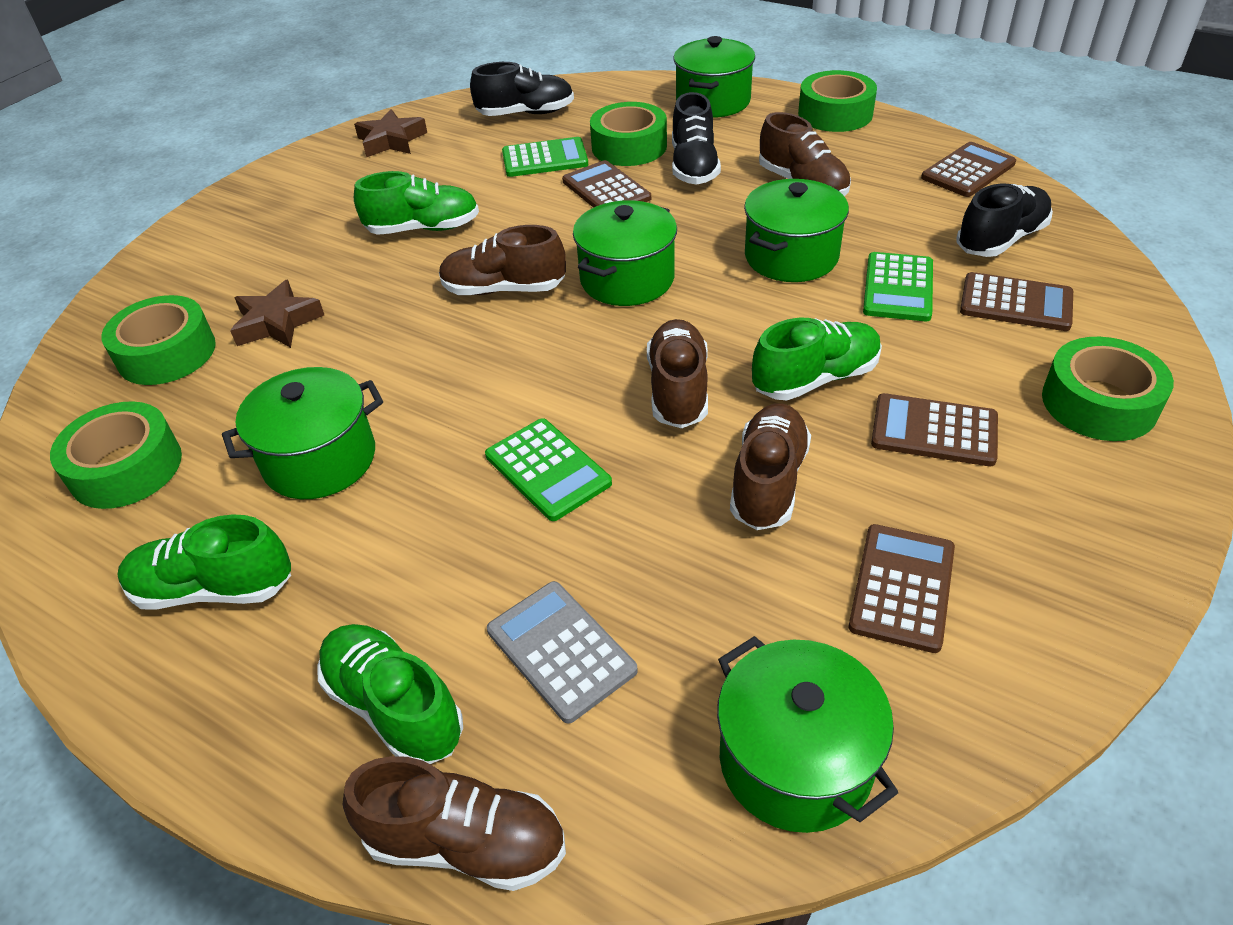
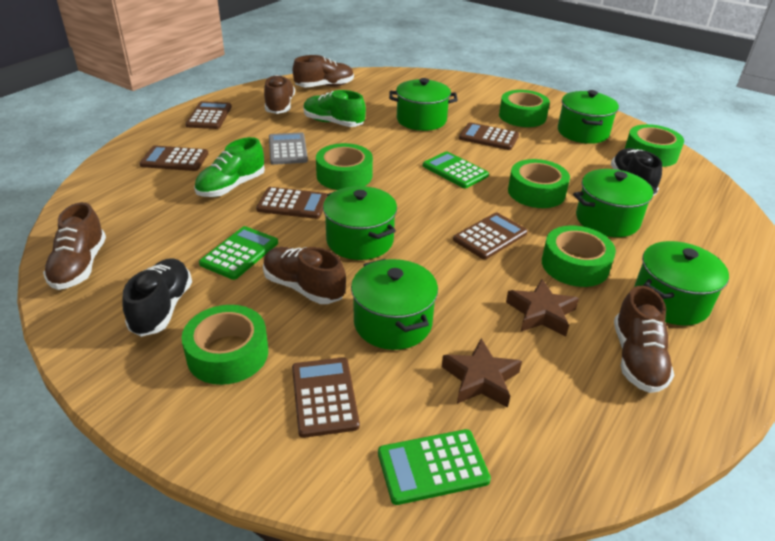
black shoe: 3 -> 2
brown calculator: 5 -> 6
green pot: 5 -> 6
green shoe: 4 -> 2
green tape: 5 -> 6

